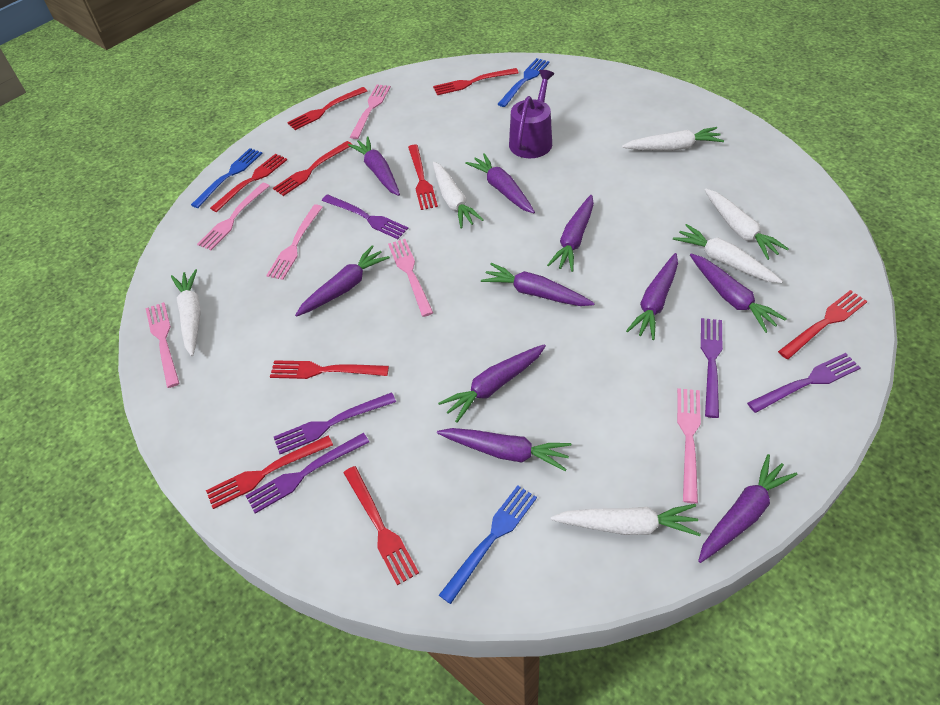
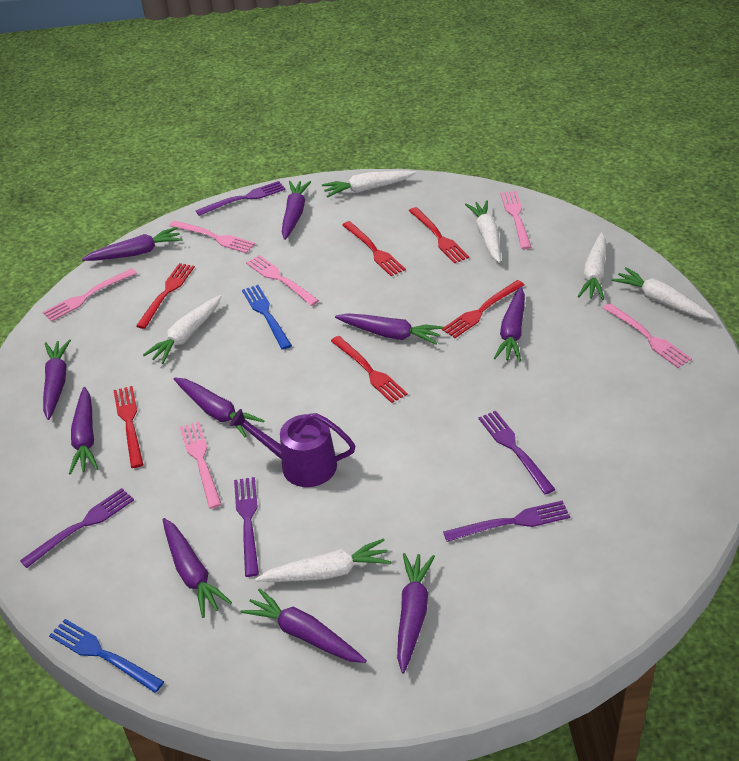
blue fork: 3 -> 2
red fork: 9 -> 6

